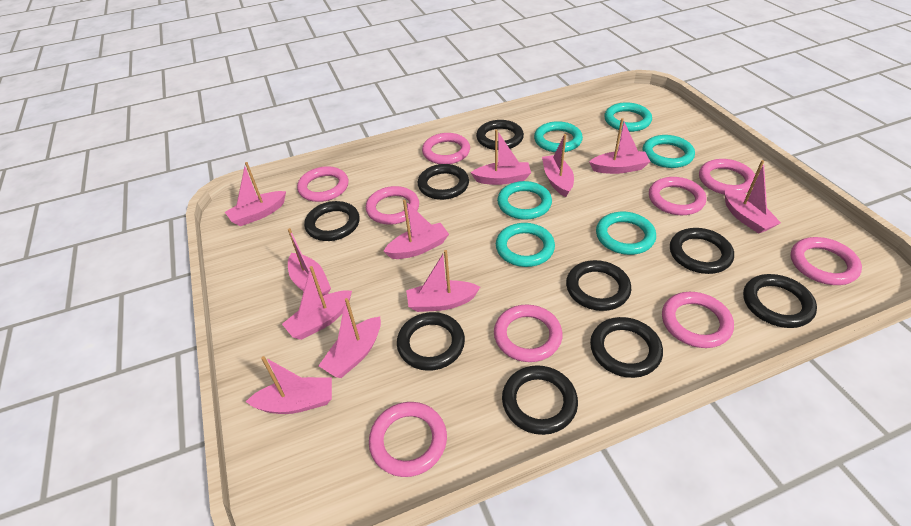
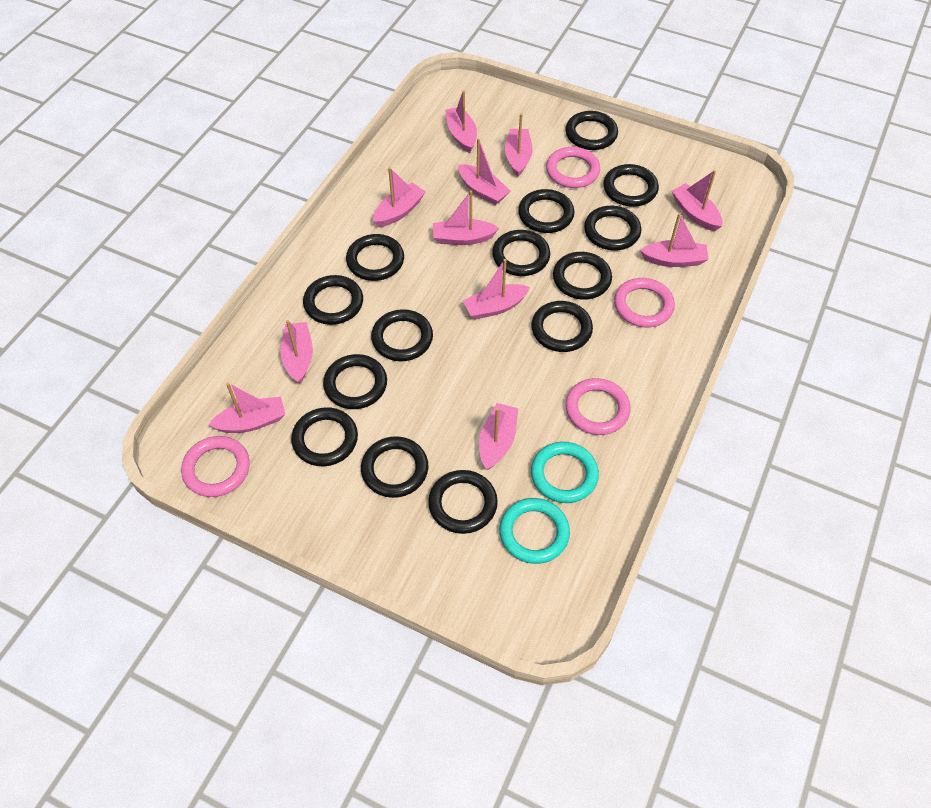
black ring: 9 -> 14
pink ring: 9 -> 4
turquoise ring: 6 -> 2

